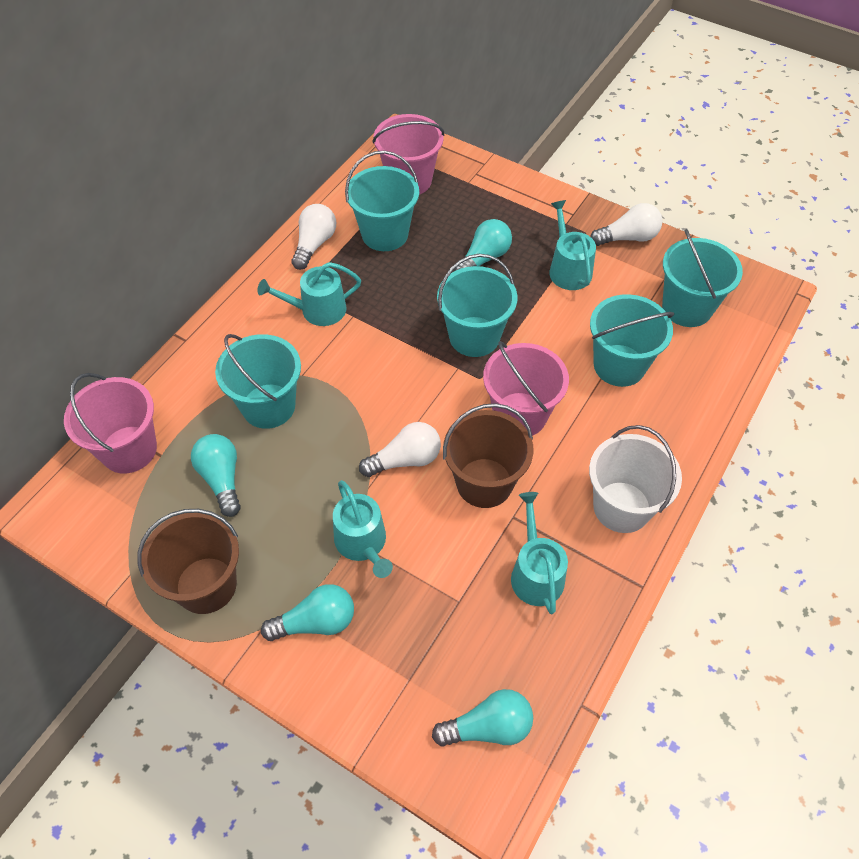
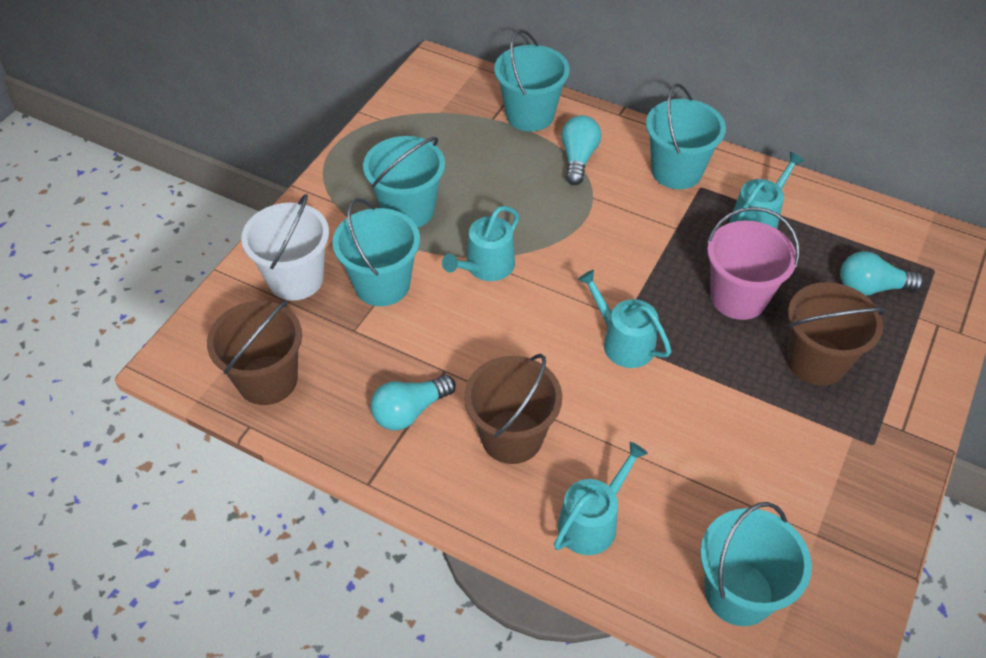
brown bucket: 2 -> 3
pink bucket: 3 -> 1
turquoise light bulb: 4 -> 3
white light bulb: 3 -> 0

